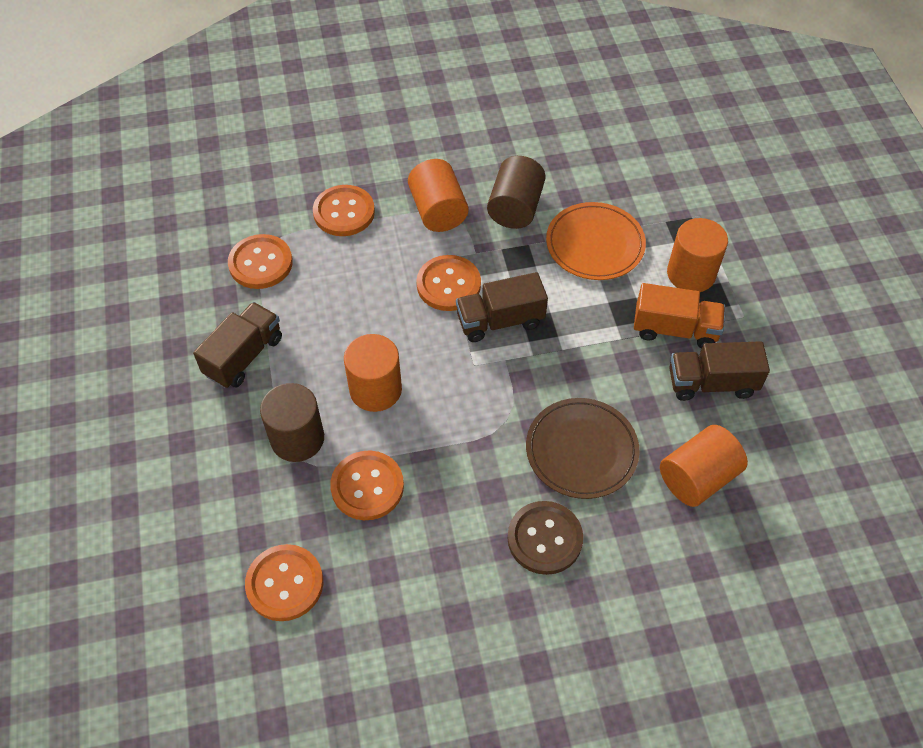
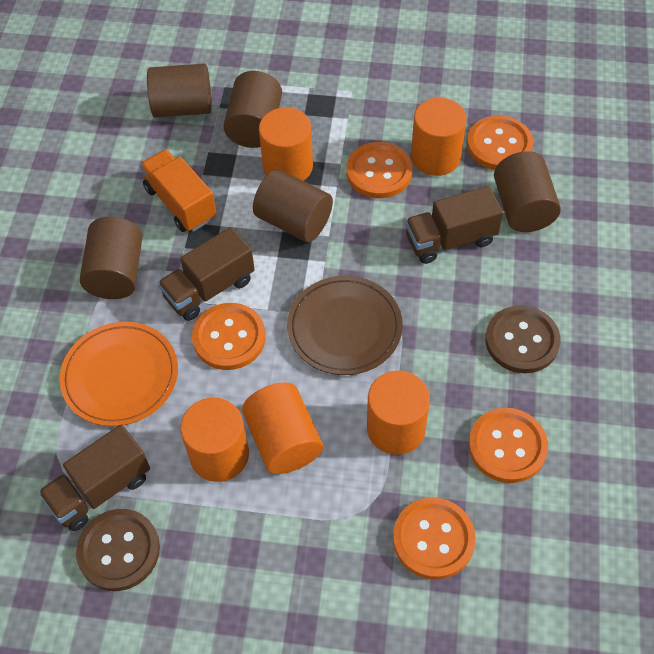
brown button: 1 -> 2
brown cylinder: 2 -> 5
orange cylinder: 4 -> 5

